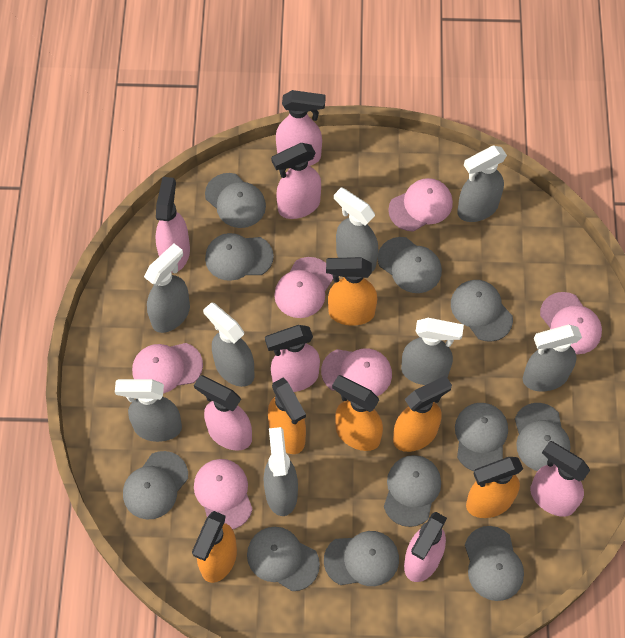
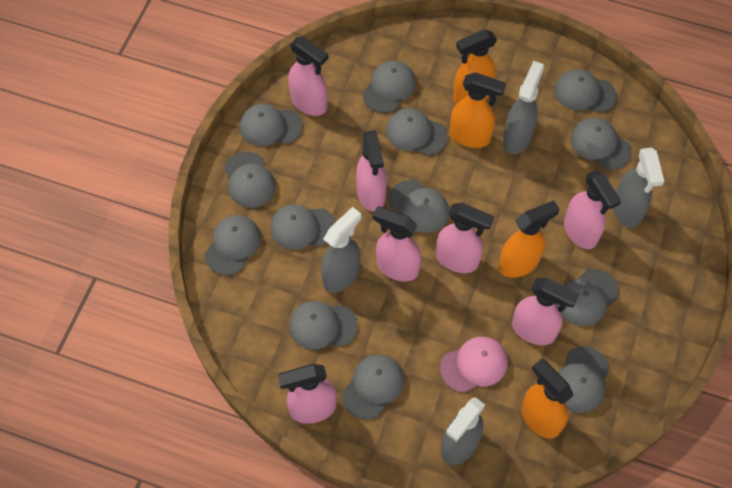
grey cap: 11 -> 13
grey spray bottle: 8 -> 4
orange spray bottle: 6 -> 4
pink cap: 6 -> 1

